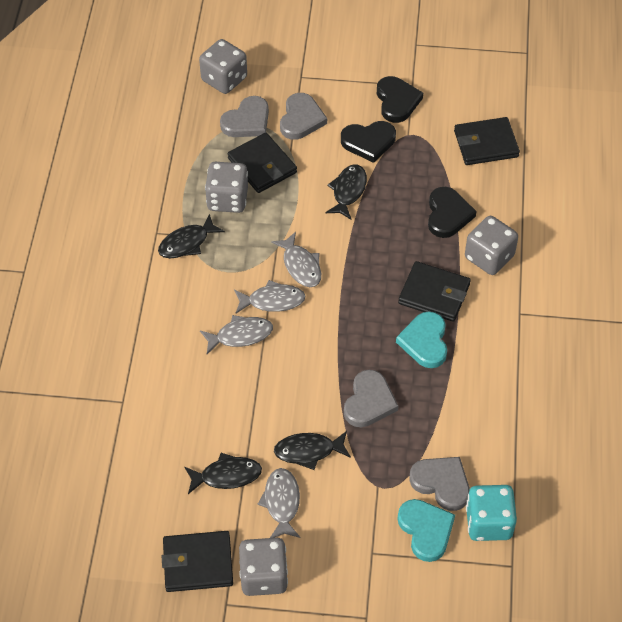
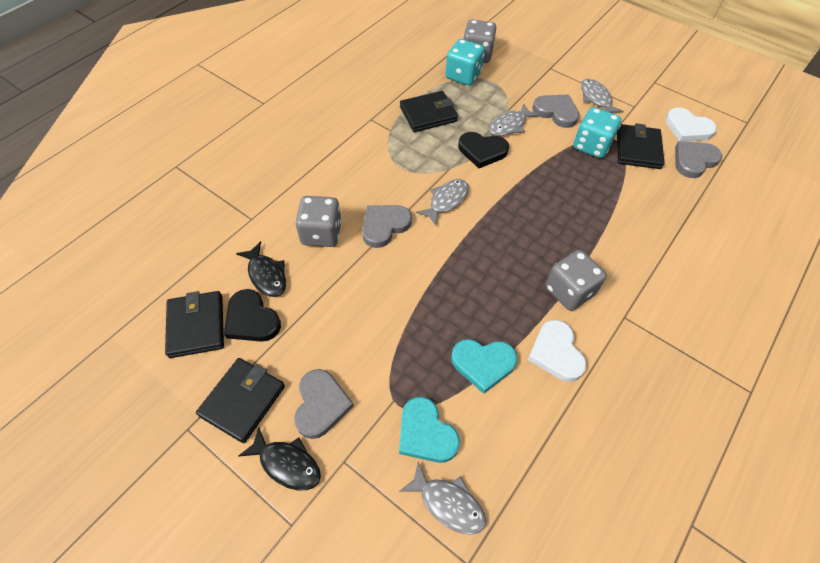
black fish: 4 -> 2
black heart: 3 -> 2
grey dice: 4 -> 3
turquoise dice: 1 -> 2
white heart: 0 -> 2

